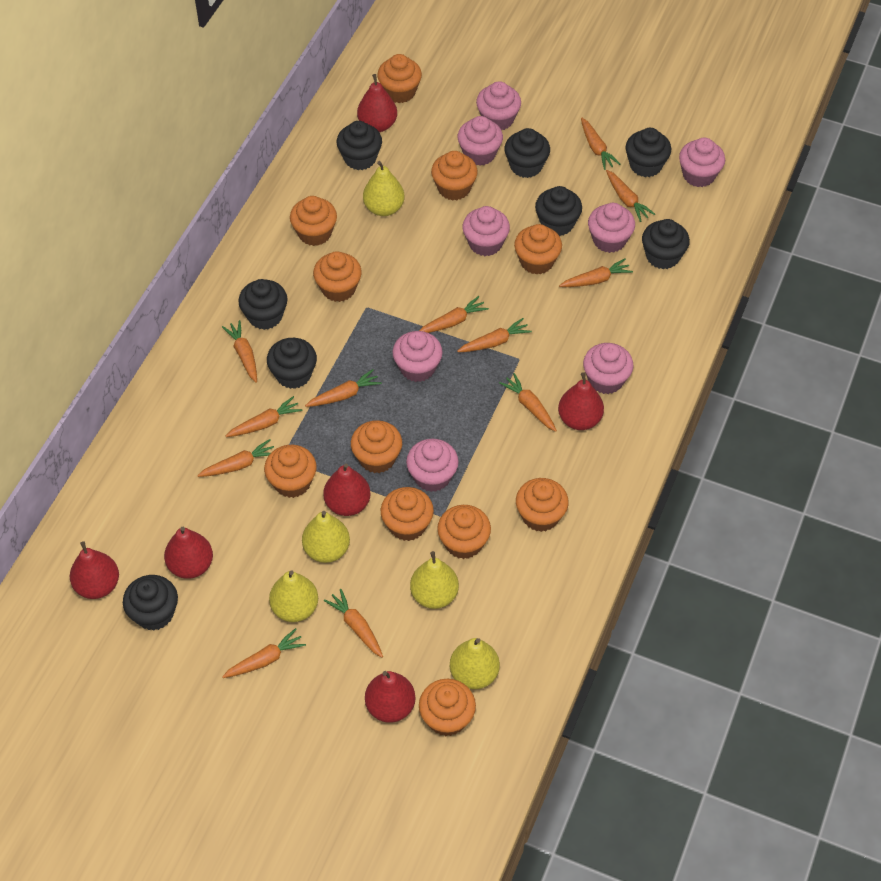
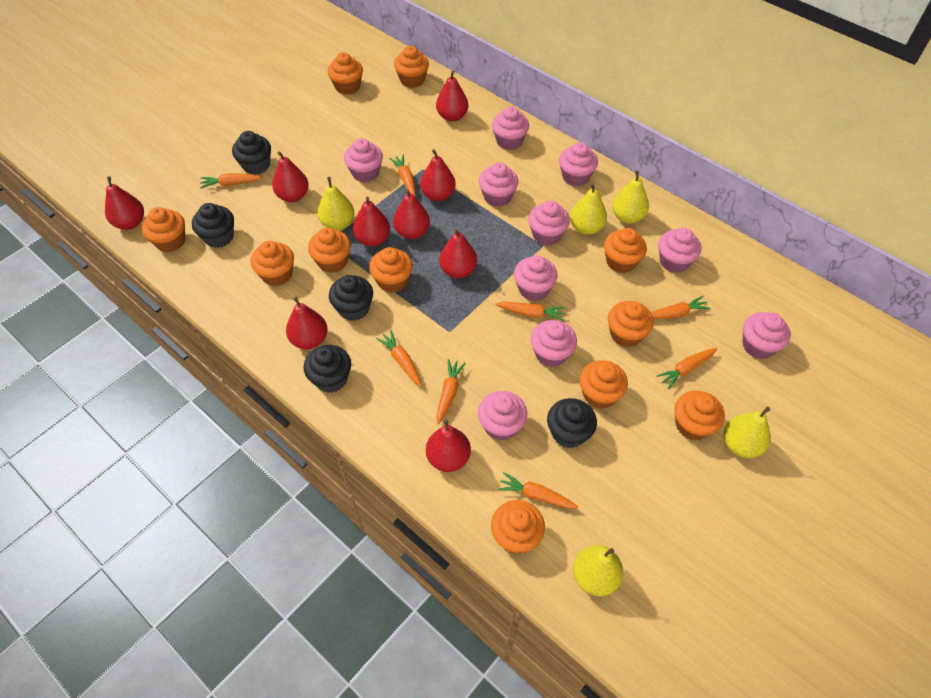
black cupcake: 8 -> 5
orange carrot: 12 -> 8
pink cupcake: 8 -> 10
red pear: 6 -> 9

